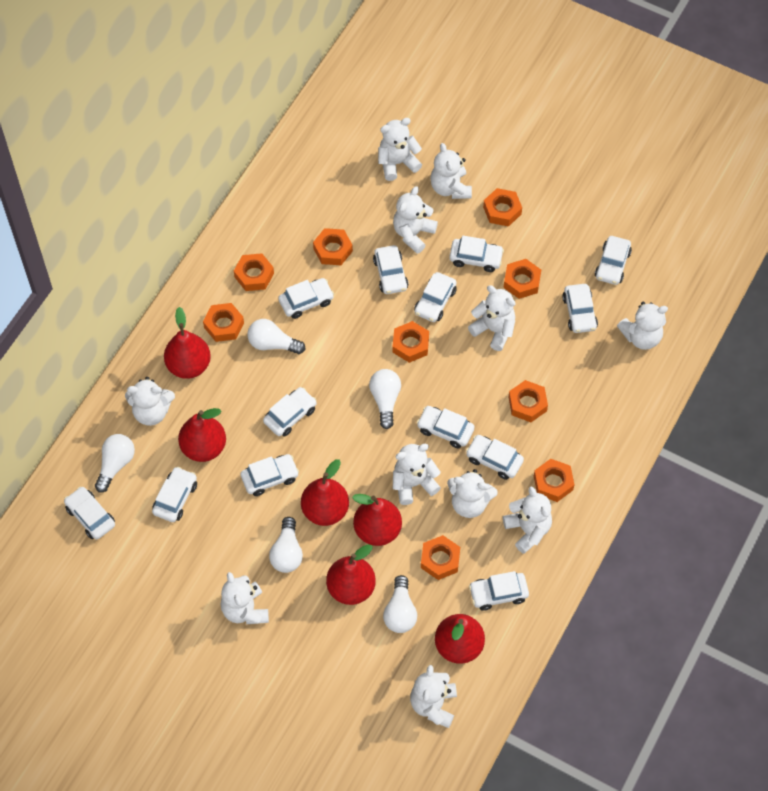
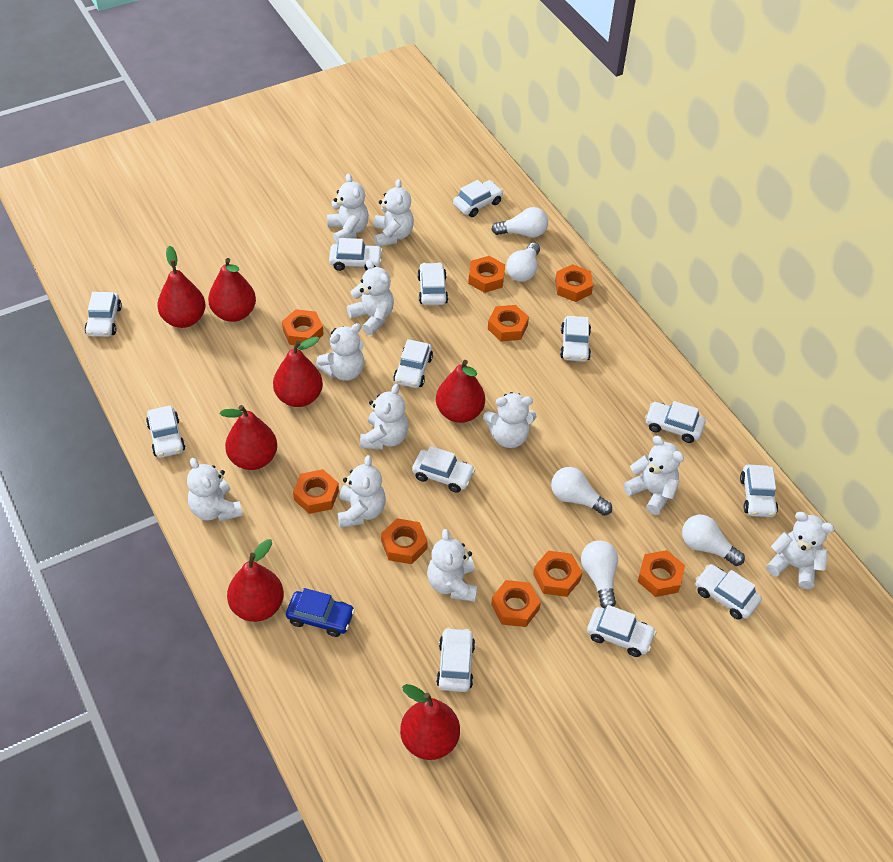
blue car: 0 -> 1
red pear: 6 -> 7

